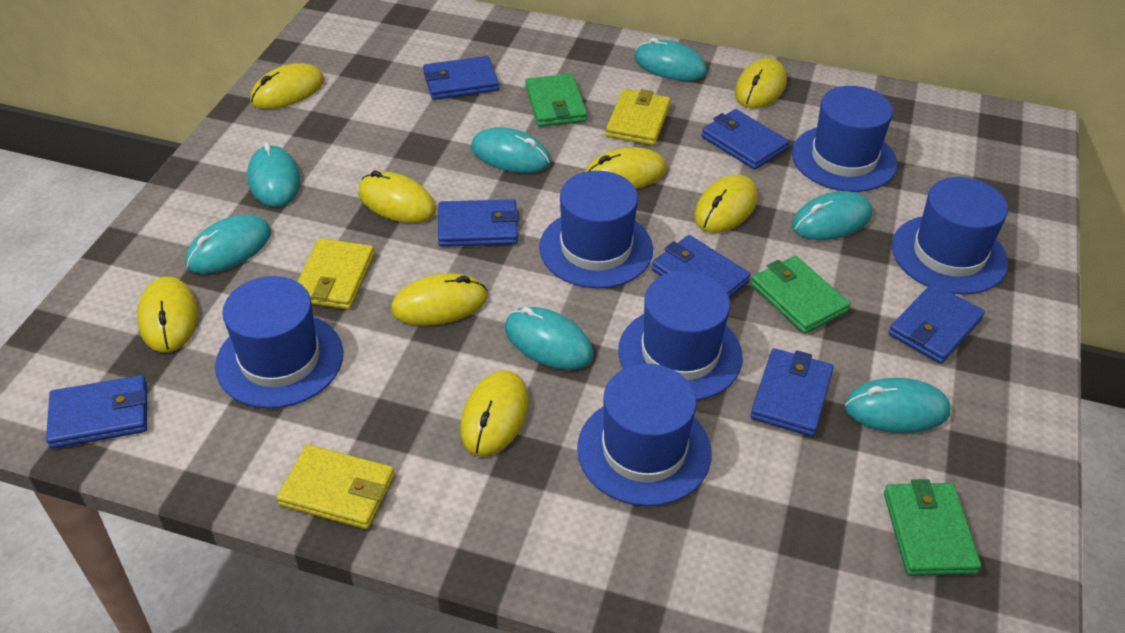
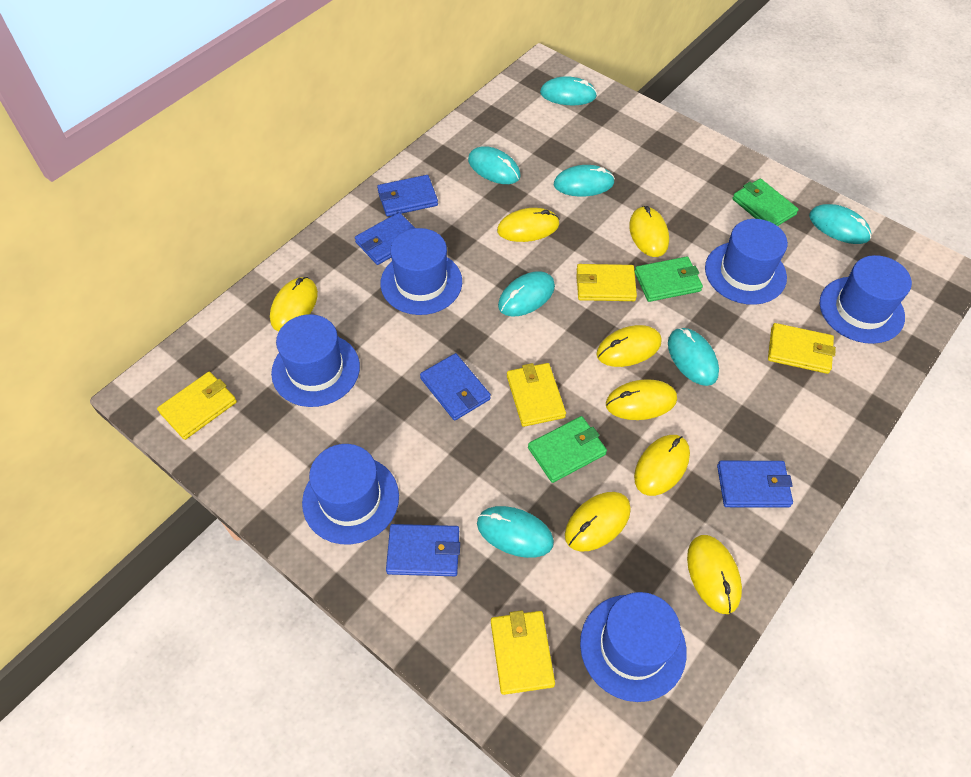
blue wallet: 7 -> 5
yellow wallet: 3 -> 5

